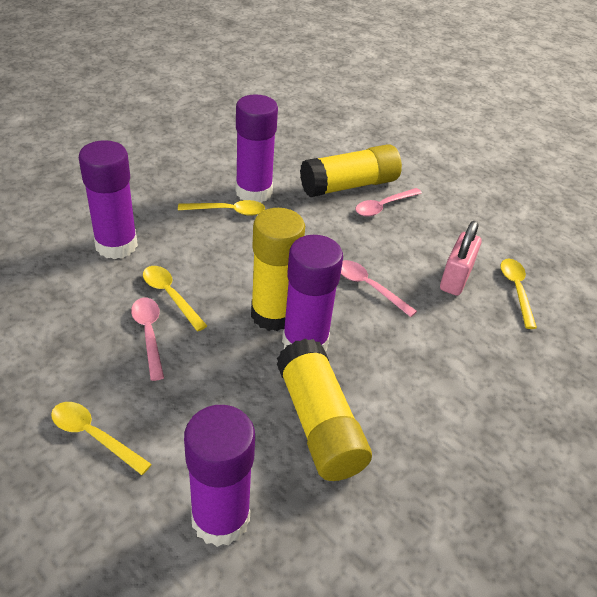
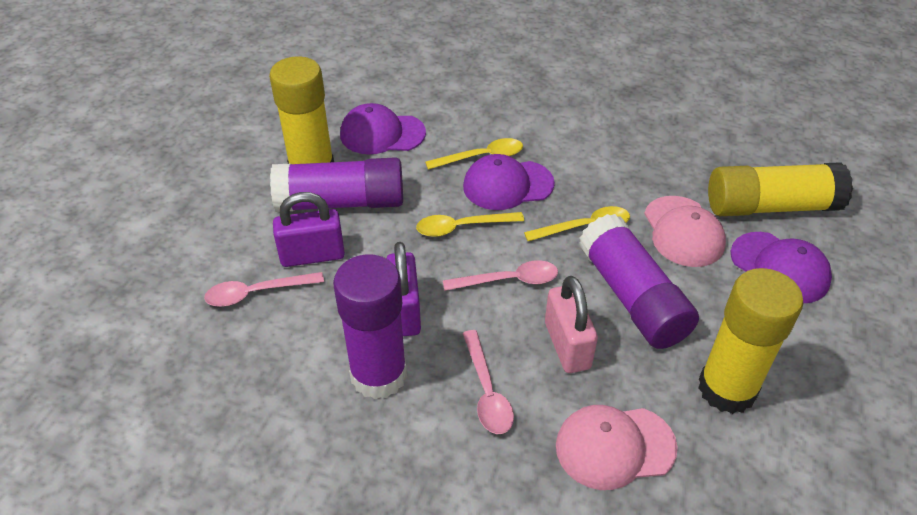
pink cap: 0 -> 2
purple cap: 0 -> 3
purple glue stick: 4 -> 3
purple padlock: 0 -> 2
yellow spoon: 4 -> 3

